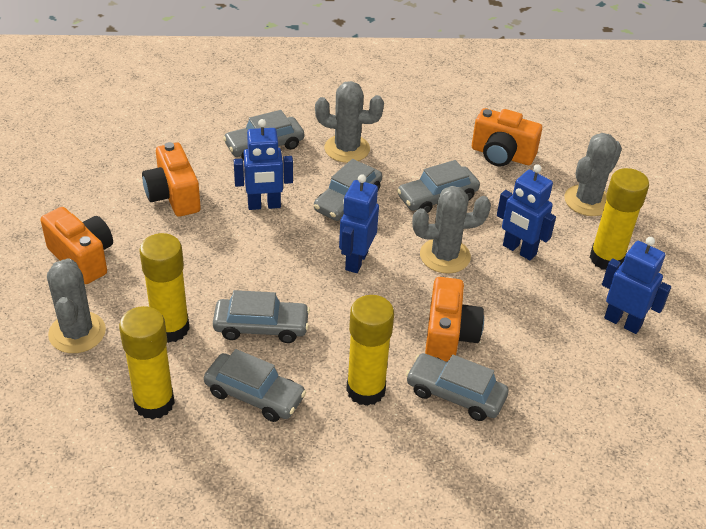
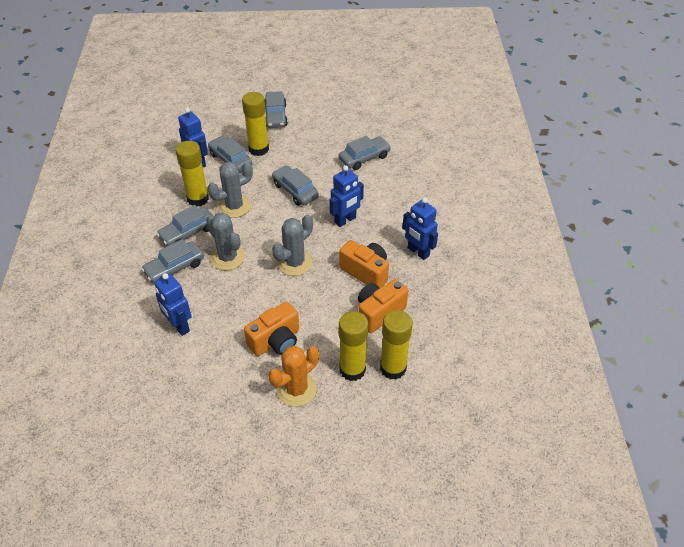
grey cactus: 4 -> 3
orange cactus: 0 -> 1
orange camera: 4 -> 3

